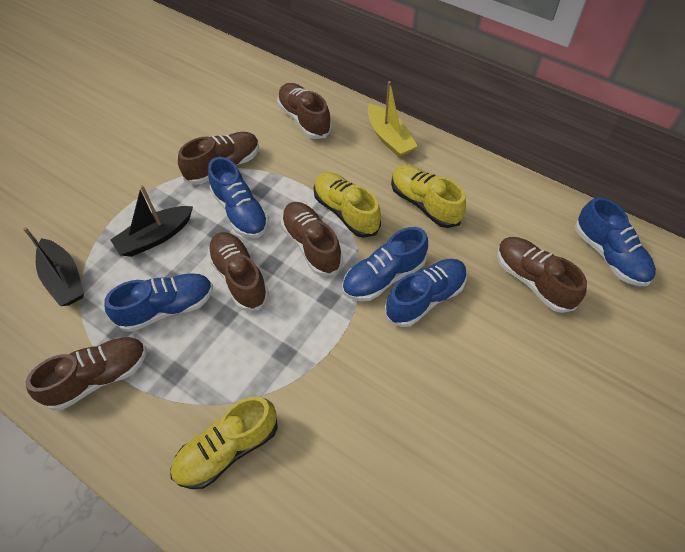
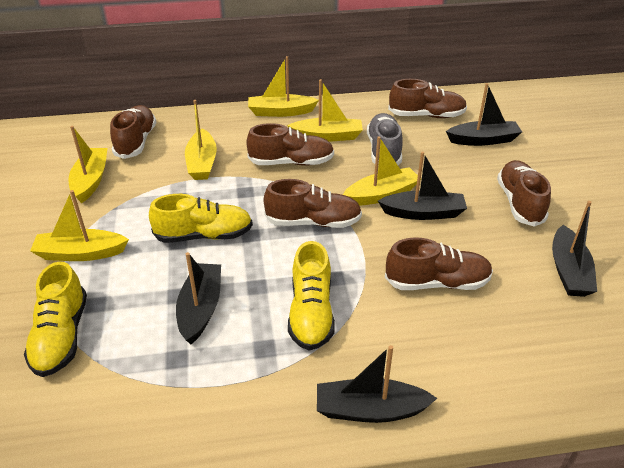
black boat: 2 -> 5
blue shoe: 5 -> 0
grey shoe: 0 -> 1
yellow boat: 1 -> 6

